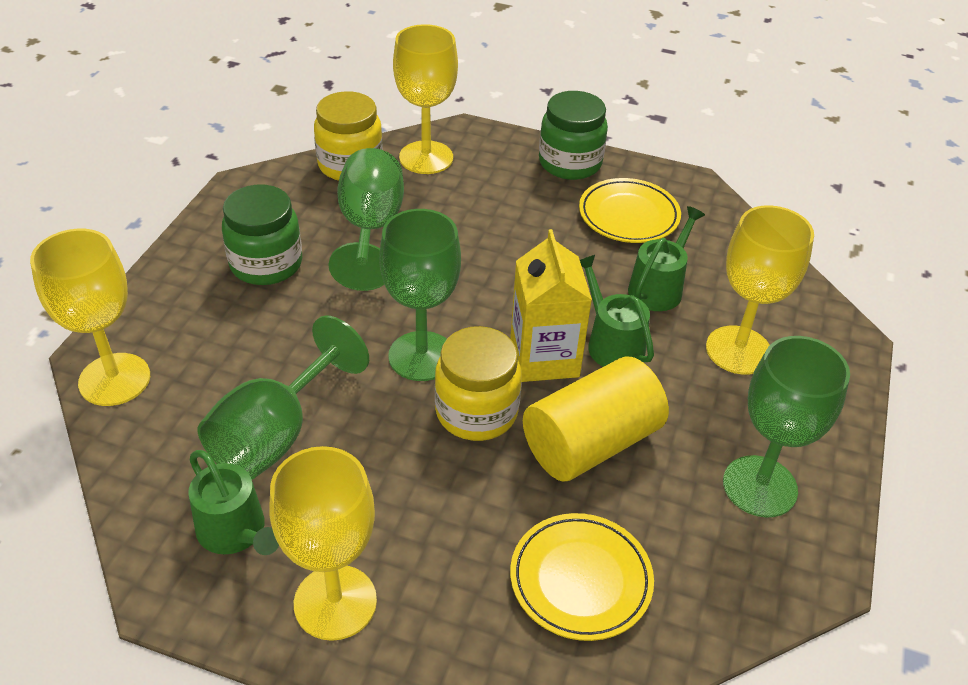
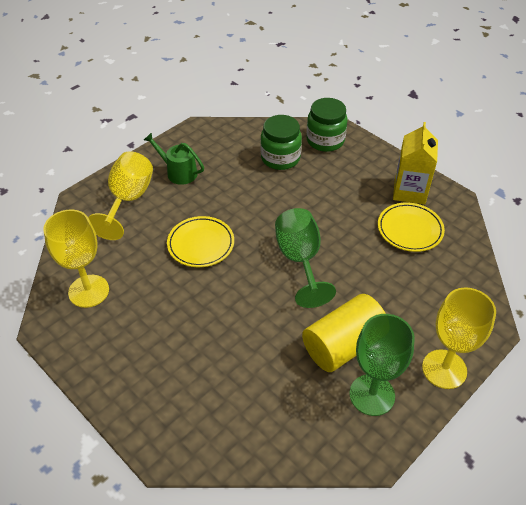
green goblet: 4 -> 2
green watering can: 3 -> 1
yellow goblet: 4 -> 3
yellow jar: 2 -> 0

